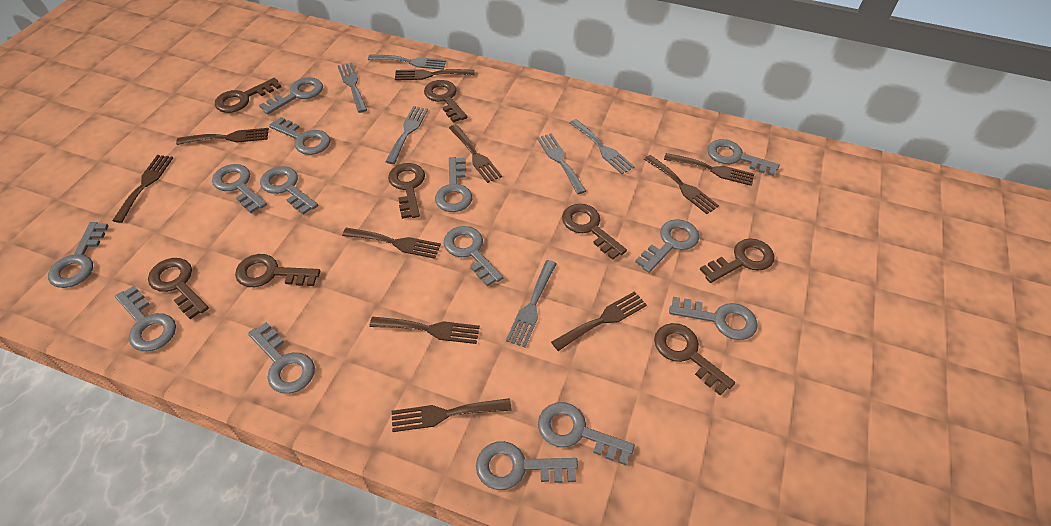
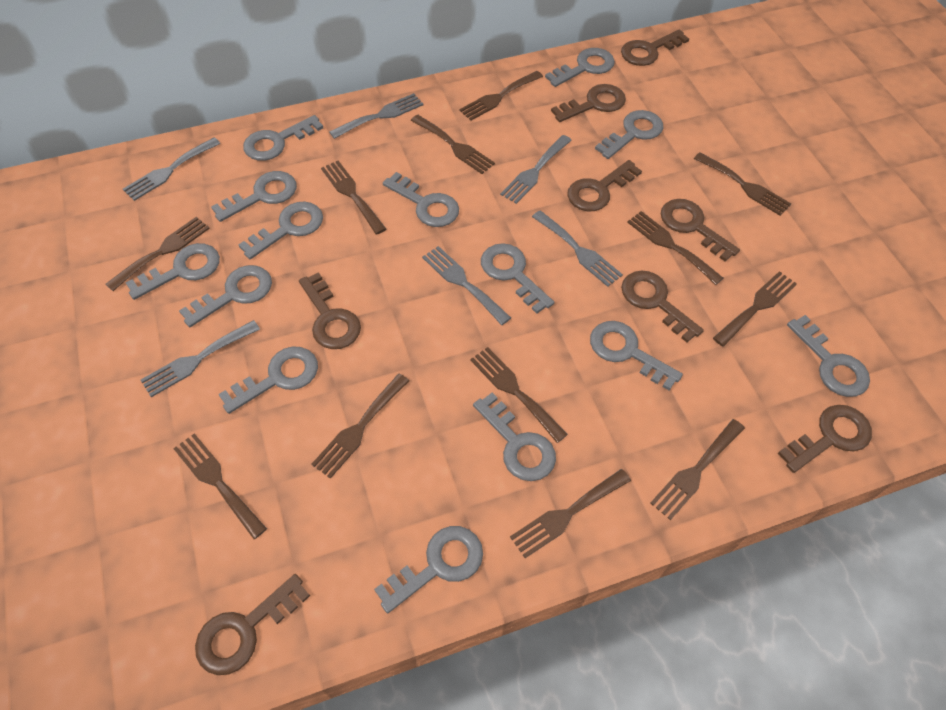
brown fork: 10 -> 12

